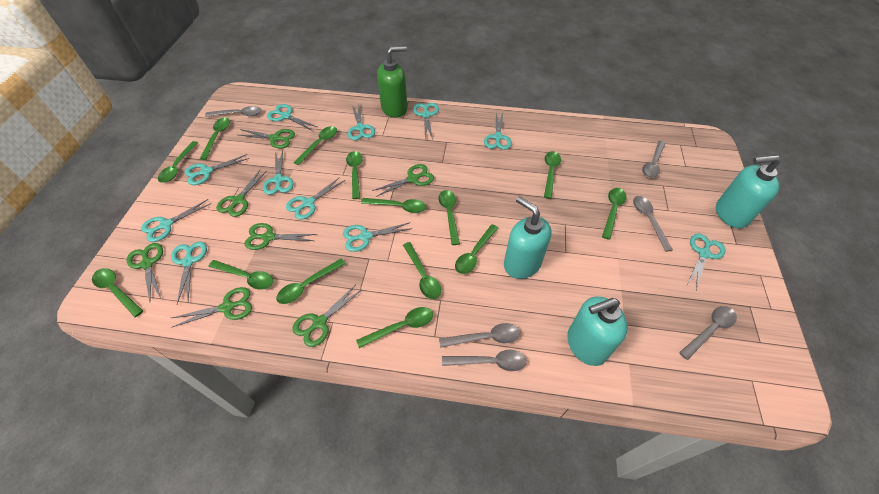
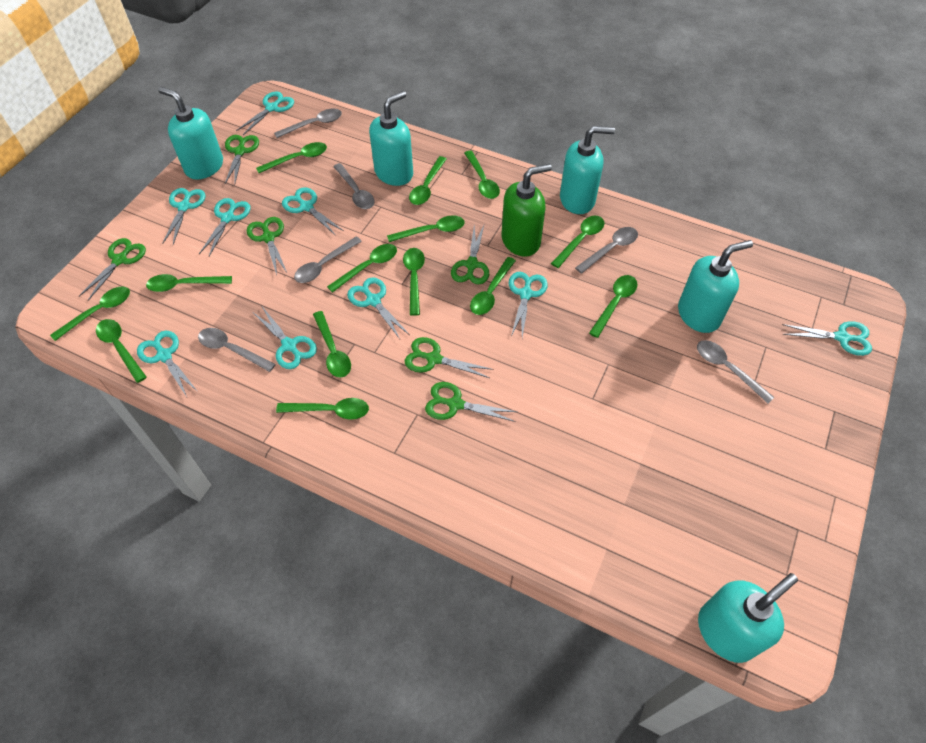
green scissors: 7 -> 6
turquoise scissors: 11 -> 9
turquoise soap dispenser: 3 -> 5

